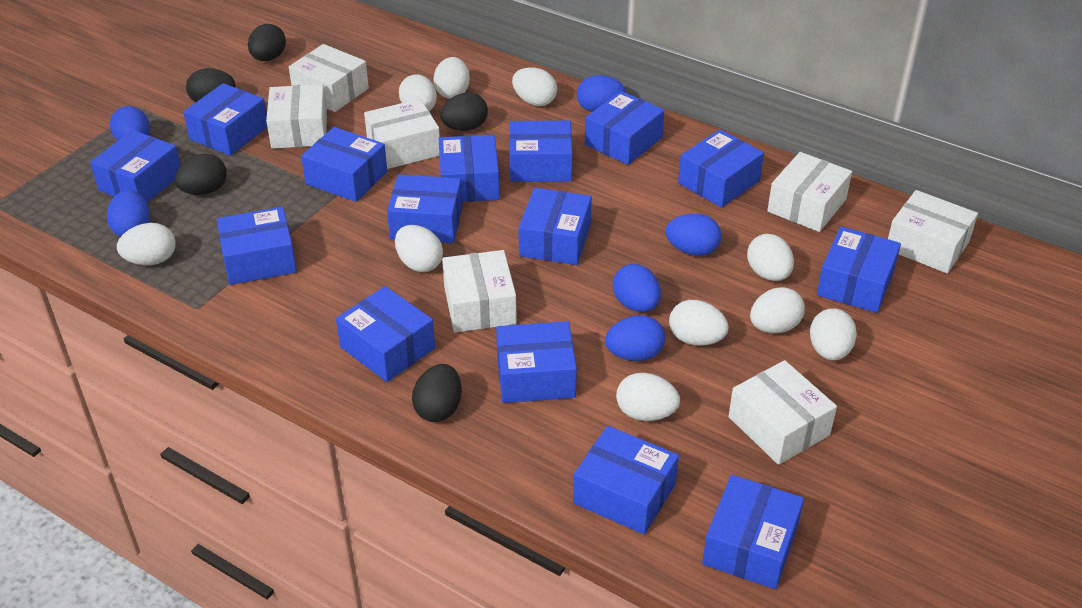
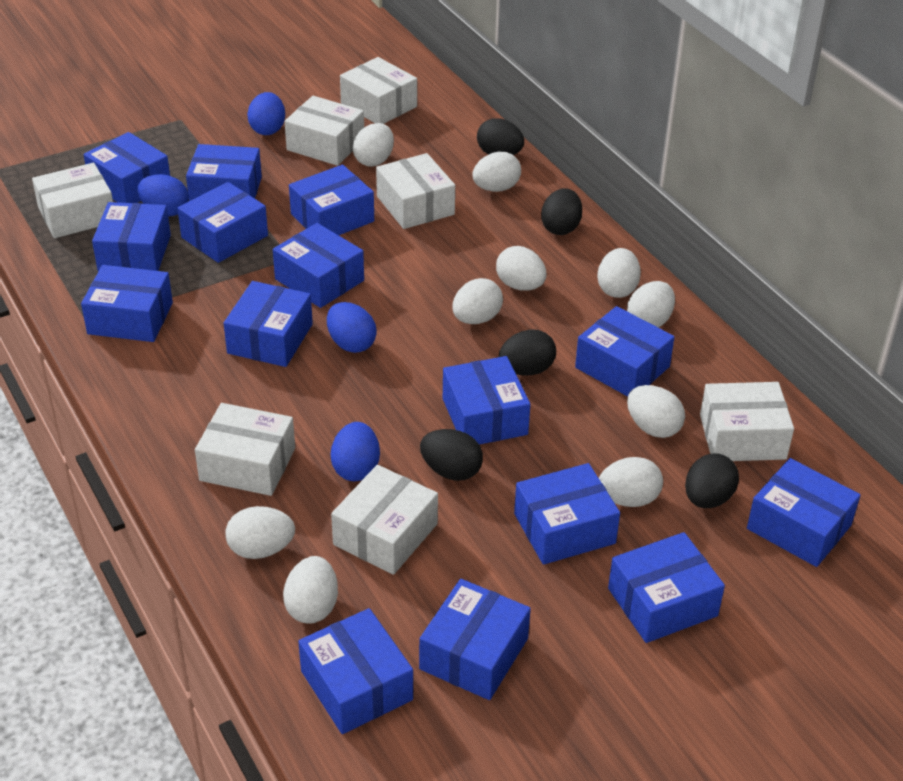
blue egg: 6 -> 4

